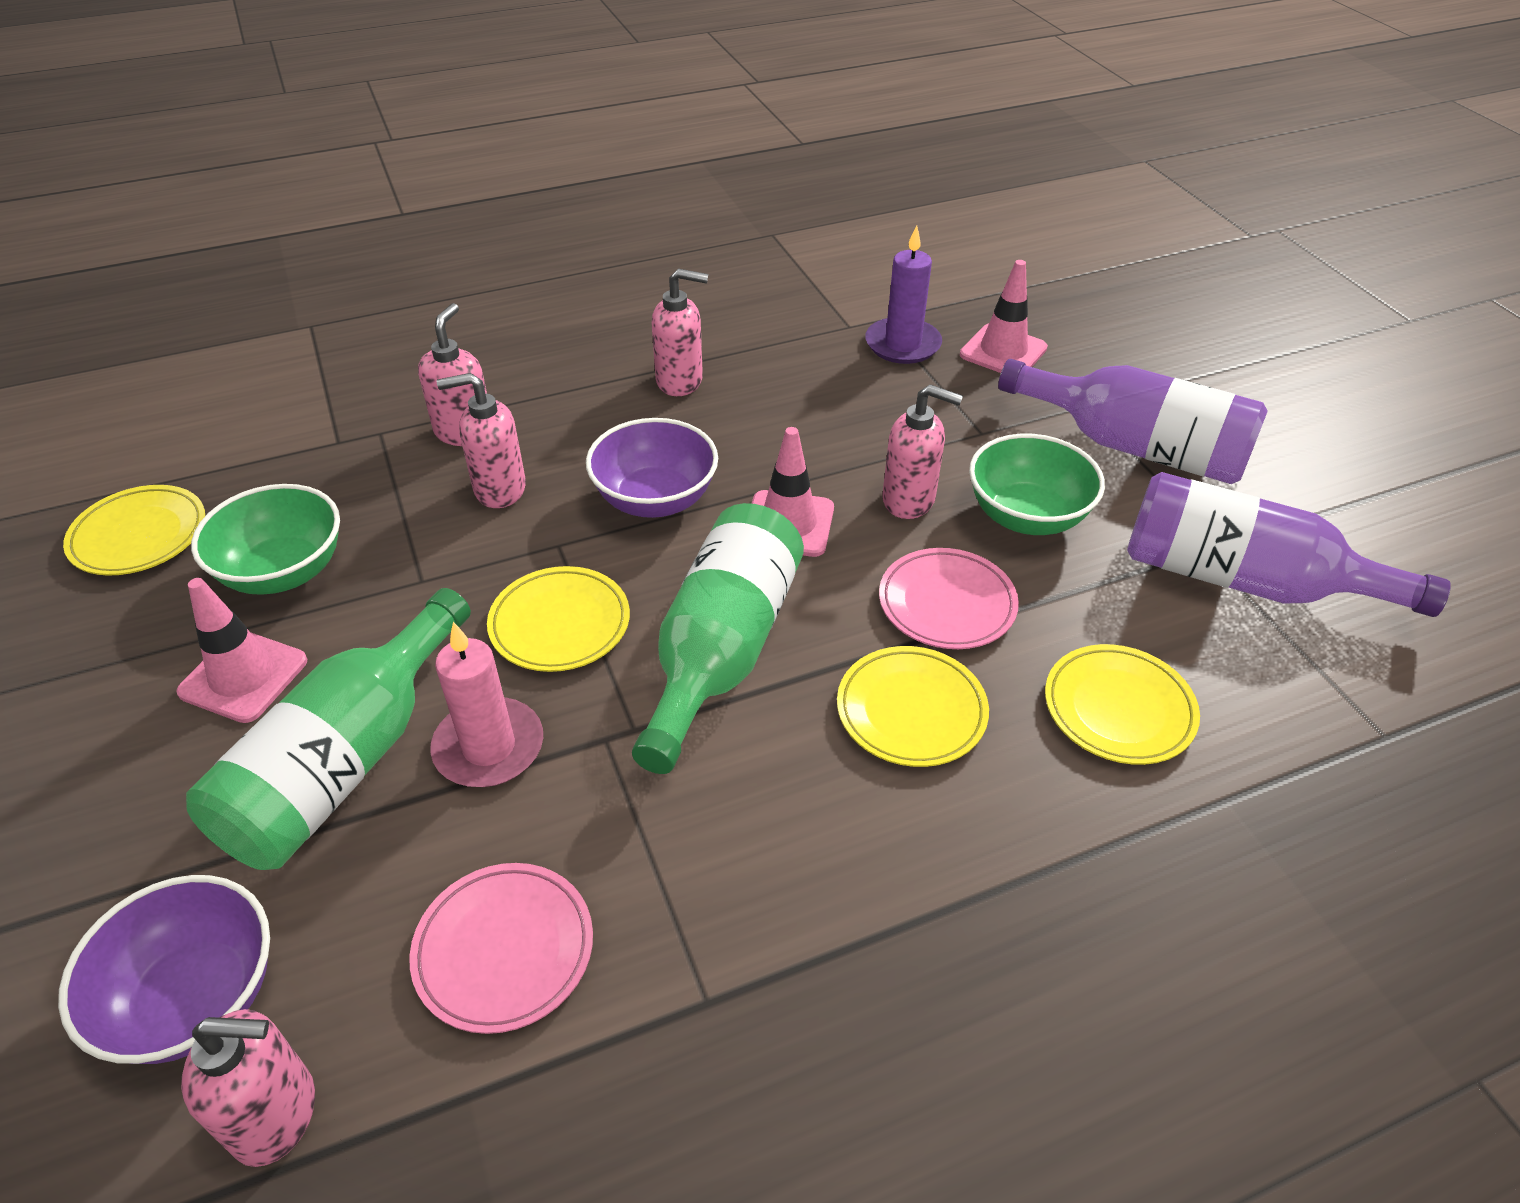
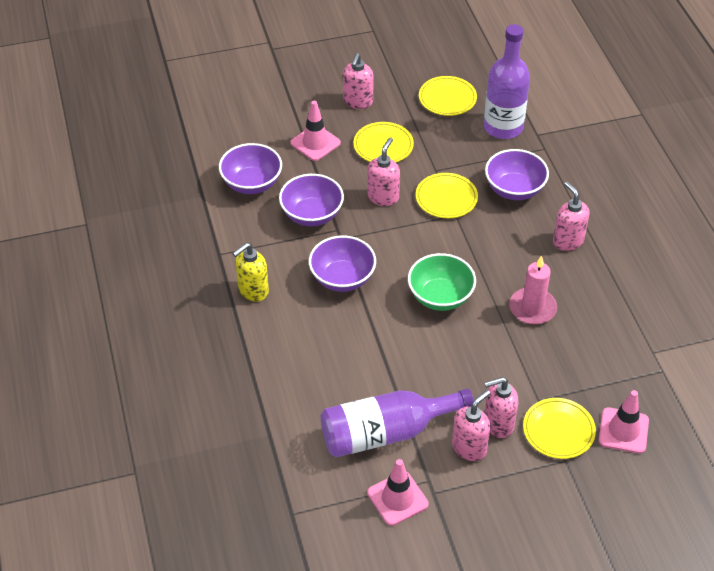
green bottle: 2 -> 0
green bowl: 2 -> 1
pink plate: 2 -> 0
purple bowl: 2 -> 4
purple candle: 1 -> 0
yellow soap dispenser: 0 -> 1

